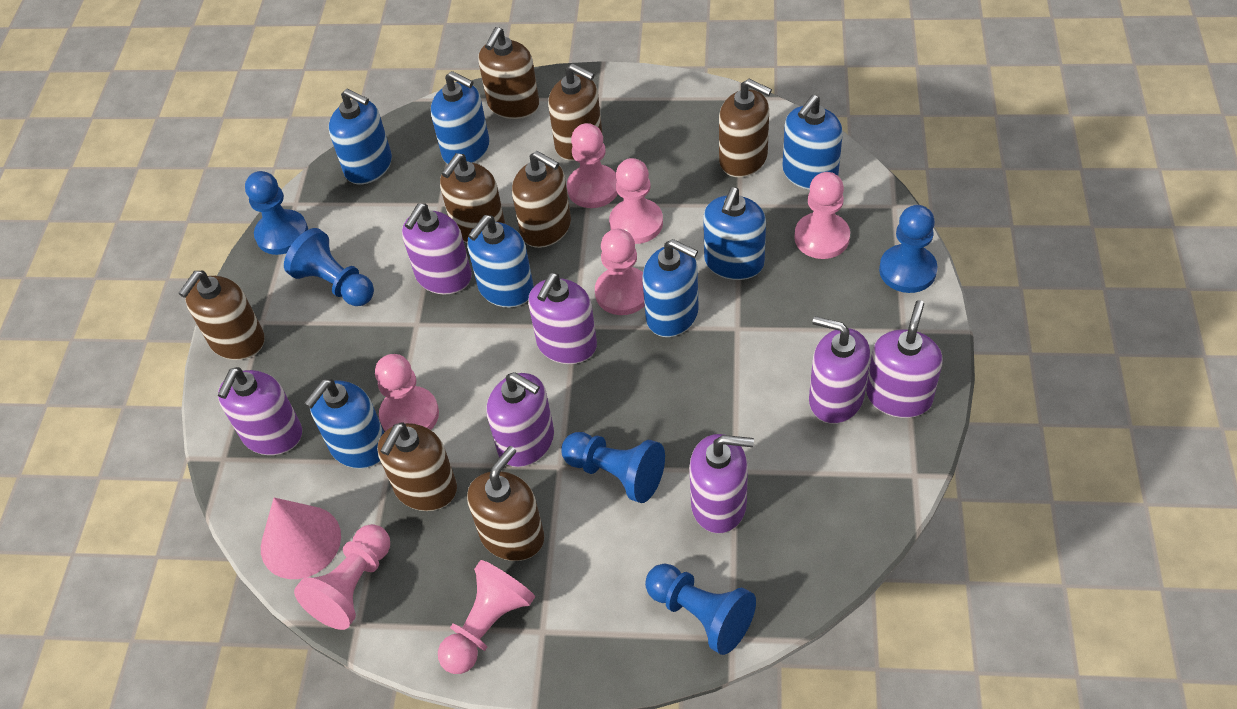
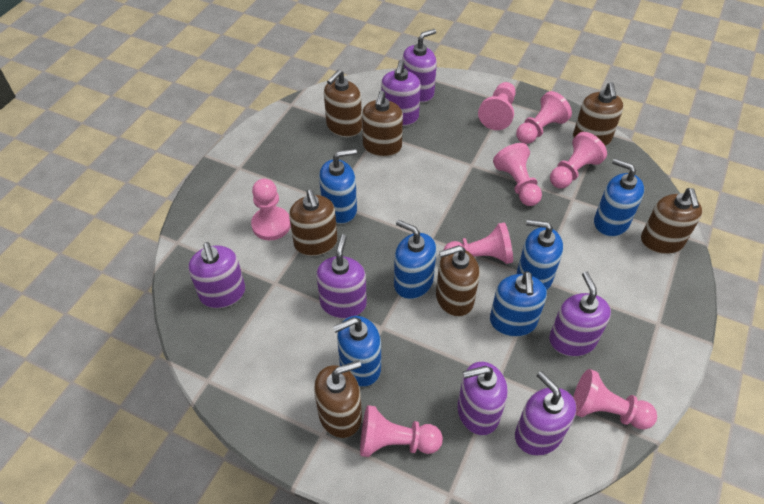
blue pawn: 5 -> 0
blue soap dispenser: 7 -> 6
brown soap dispenser: 8 -> 7
pink cone: 1 -> 0
pink pawn: 7 -> 8

